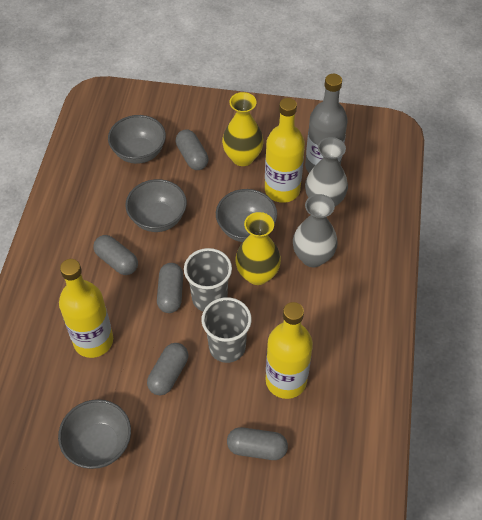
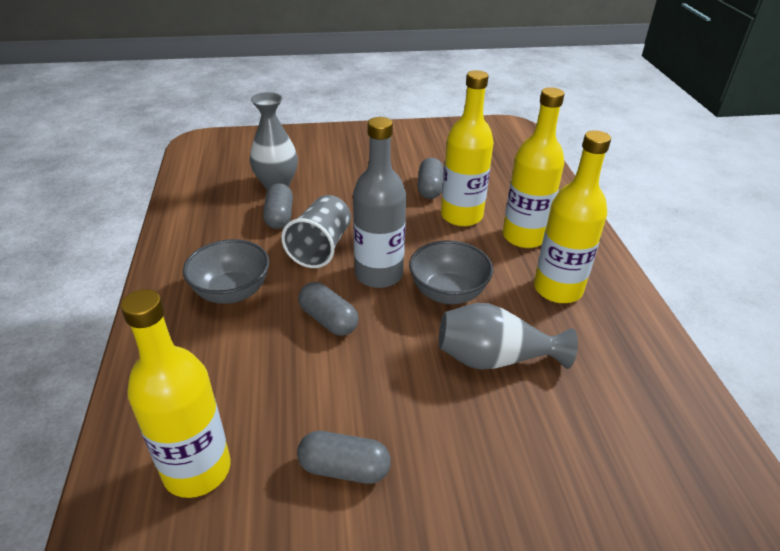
grey bowl: 4 -> 2
grey capsule: 5 -> 4
grey cup: 2 -> 1
yellow bottle: 3 -> 4
yellow vase: 2 -> 0

